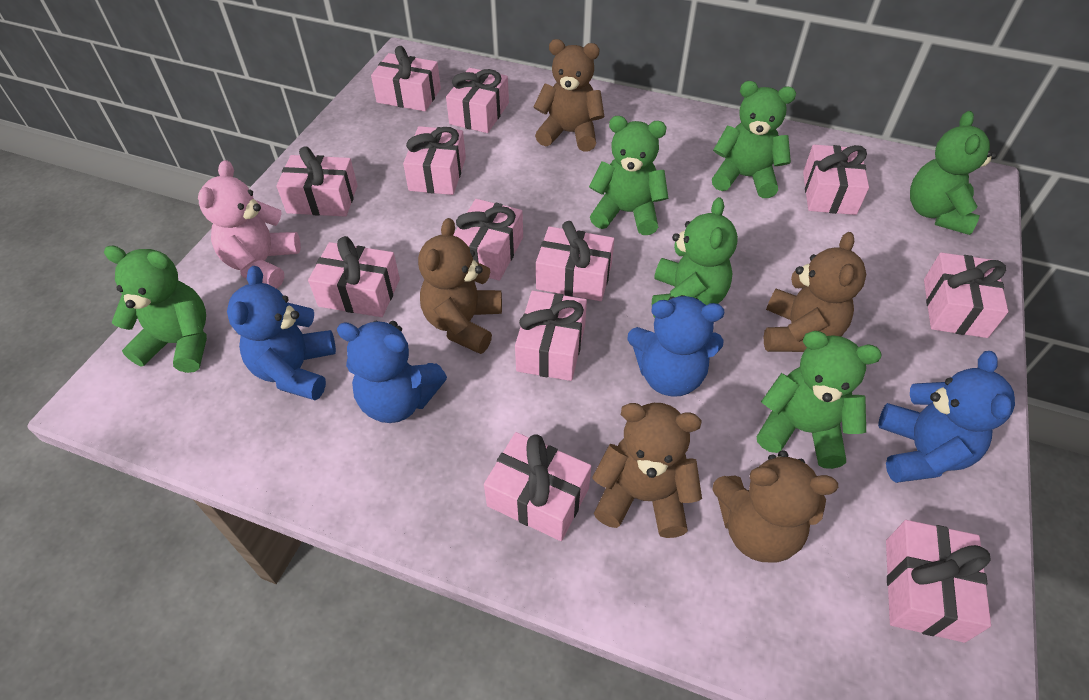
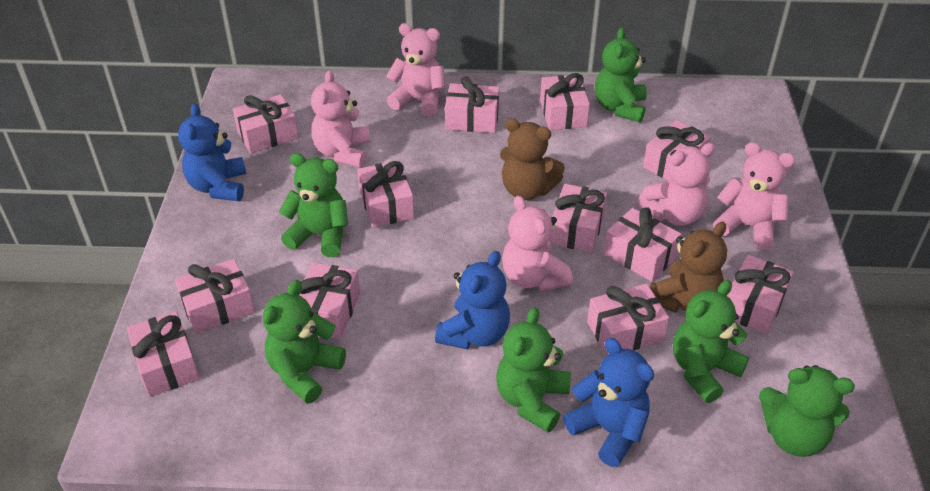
blue teddy bear: 4 -> 3
brown teddy bear: 5 -> 2
pink teddy bear: 1 -> 5

